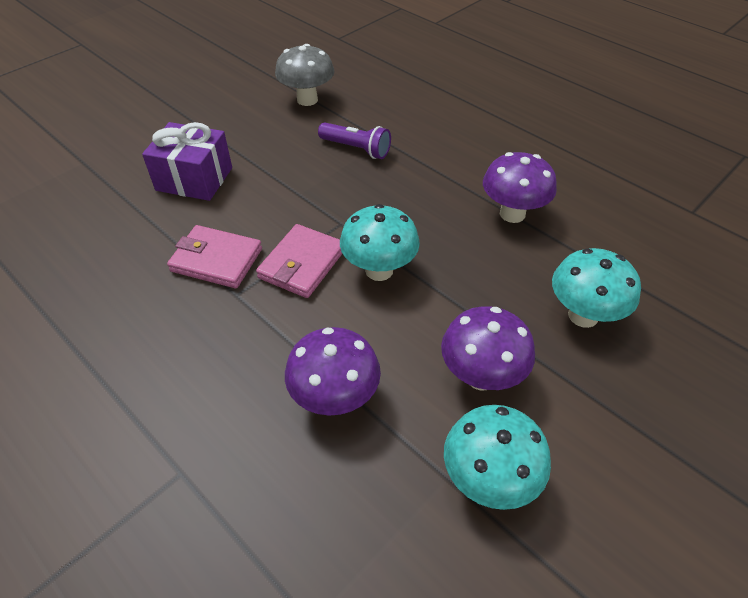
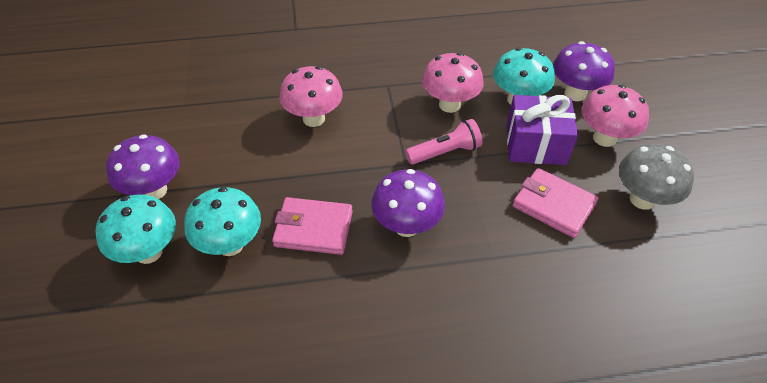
pink flashlight: 0 -> 1
pink mushroom: 0 -> 3
purple flashlight: 1 -> 0

